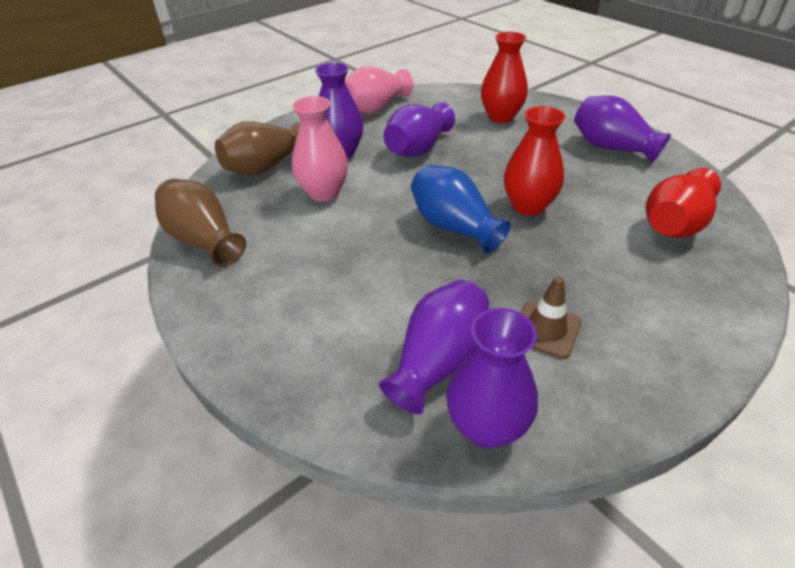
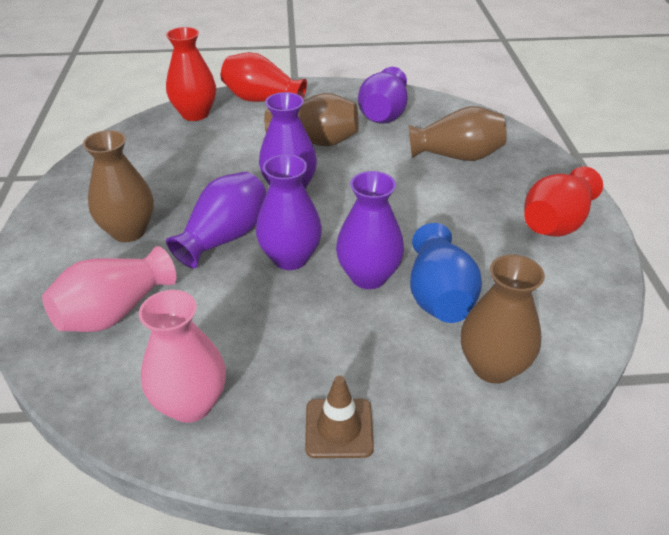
brown vase: 2 -> 4

